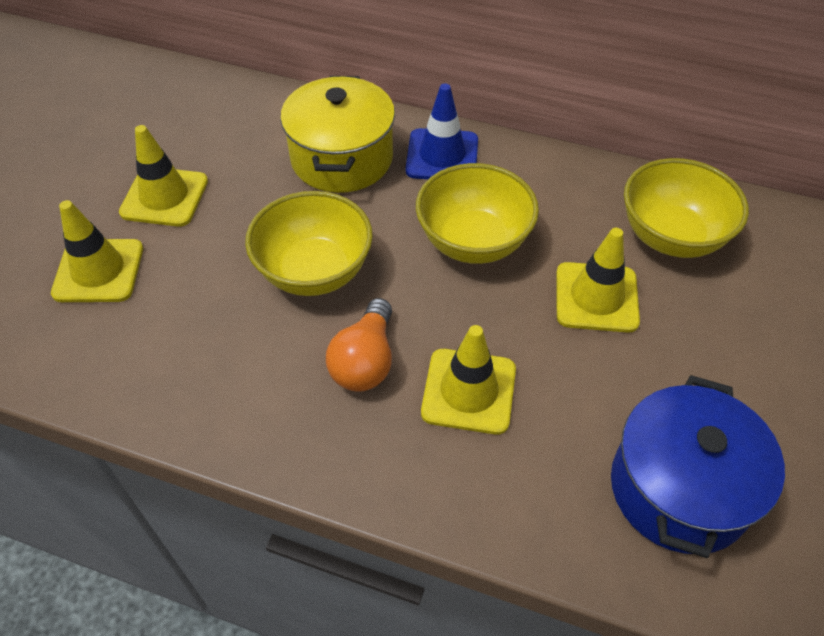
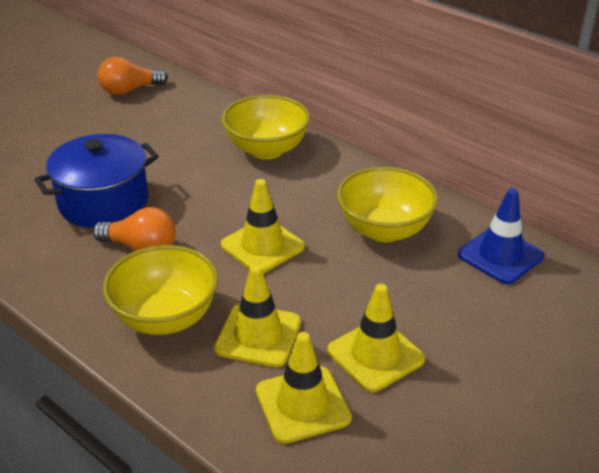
orange light bulb: 1 -> 2
yellow pot: 1 -> 0

